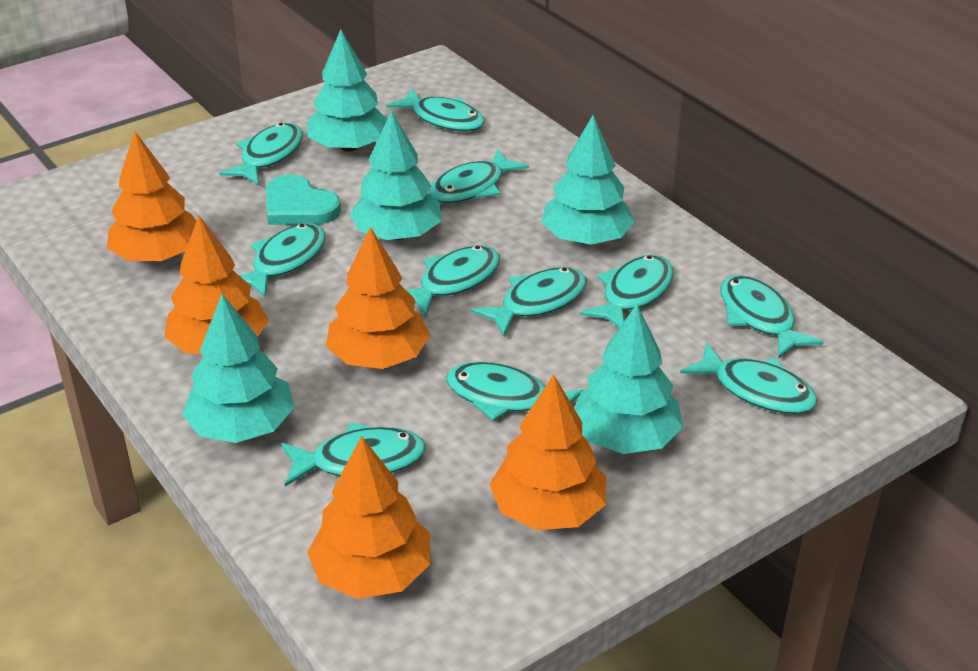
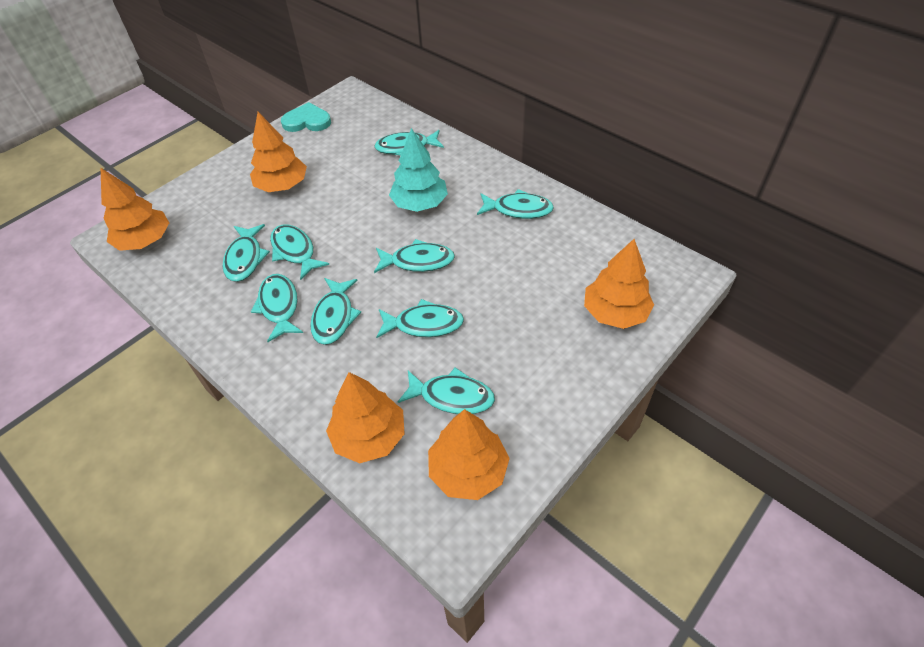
turquoise fish: 11 -> 9
turquoise tree: 5 -> 1

